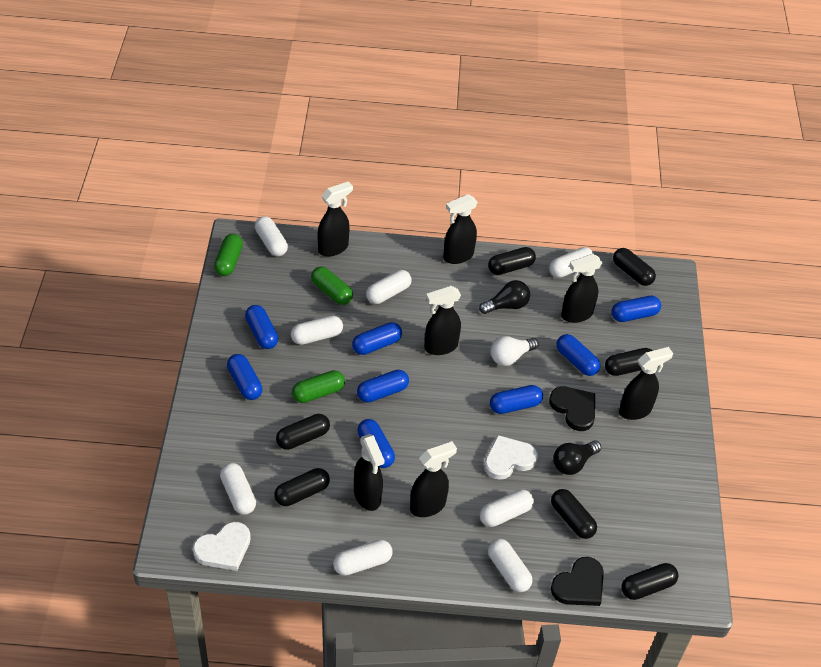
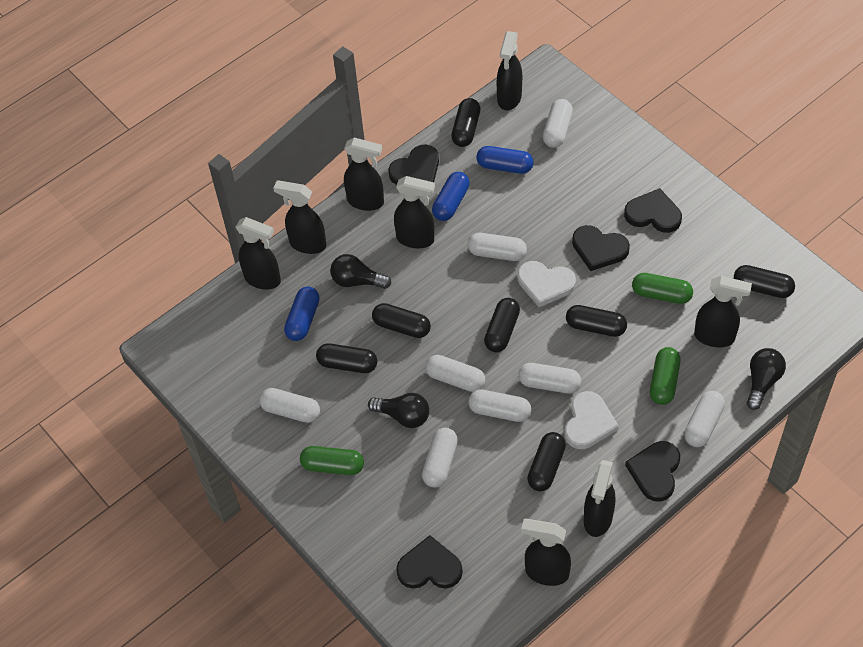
black heart: 2 -> 5
black light bulb: 2 -> 3
black spray bottle: 7 -> 8
blue capsule: 8 -> 3
white light bulb: 1 -> 0

